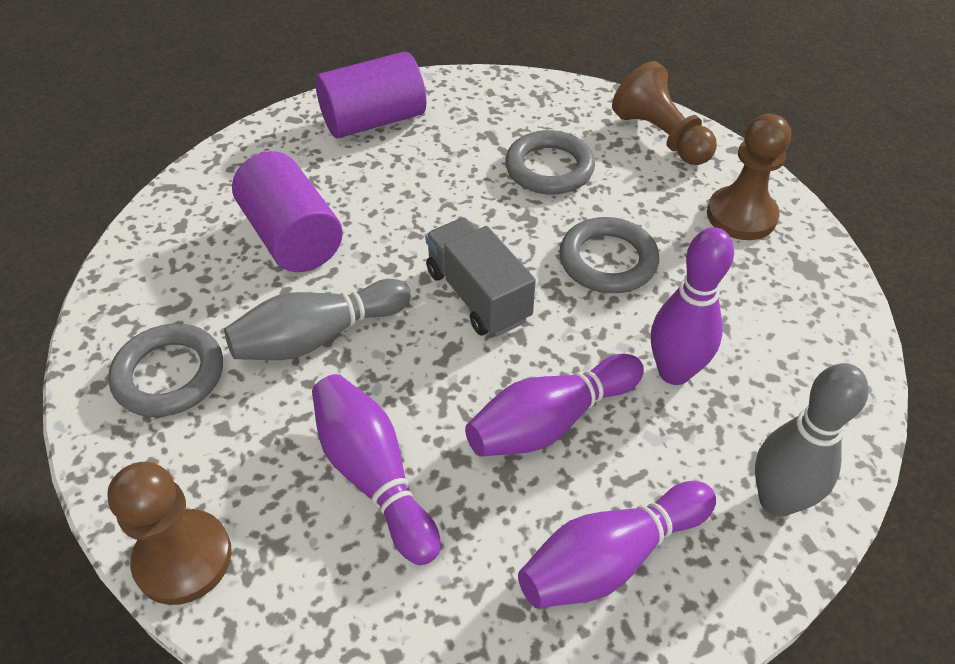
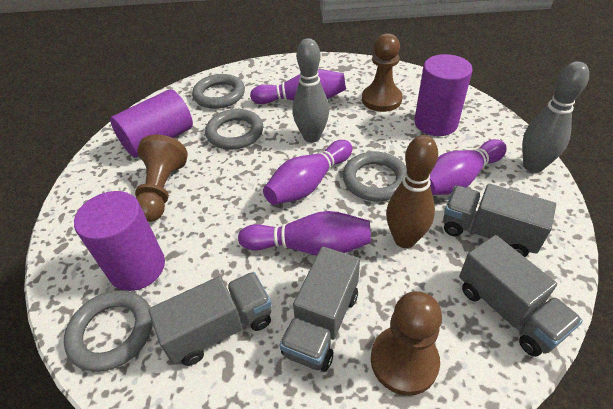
brown bowling pin: 0 -> 1
grey ring: 3 -> 4
grey truck: 1 -> 4
purple cylinder: 2 -> 3

